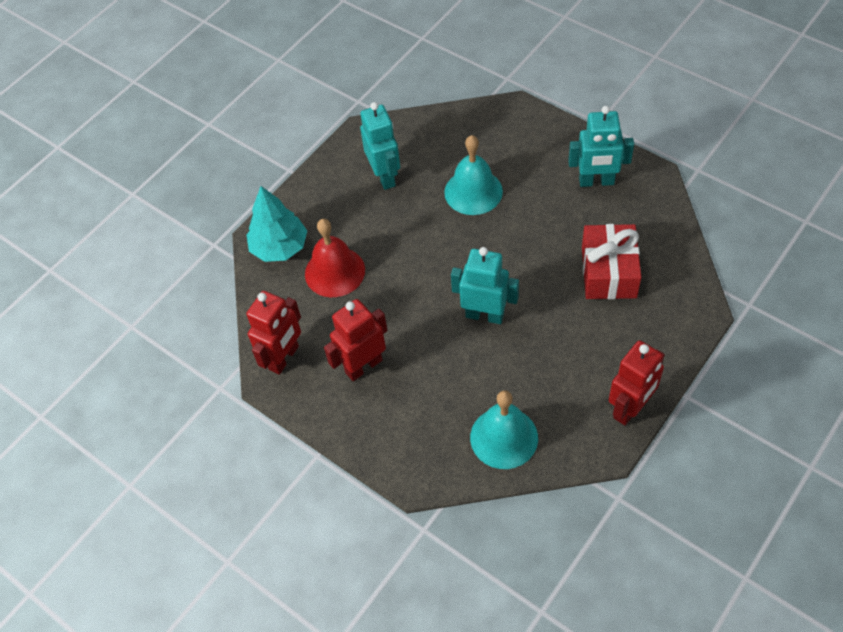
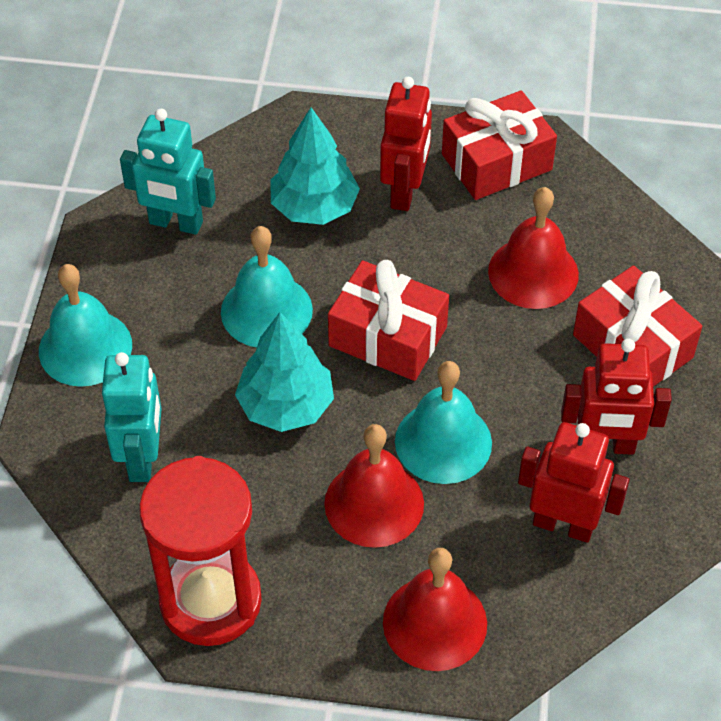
red bell: 1 -> 3
red gift: 1 -> 3
red hourglass: 0 -> 1
turquoise bell: 2 -> 3
turquoise robot: 3 -> 2
turquoise tree: 1 -> 2

